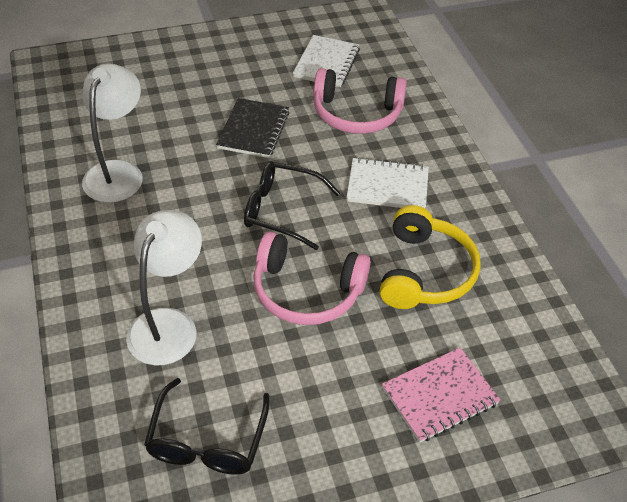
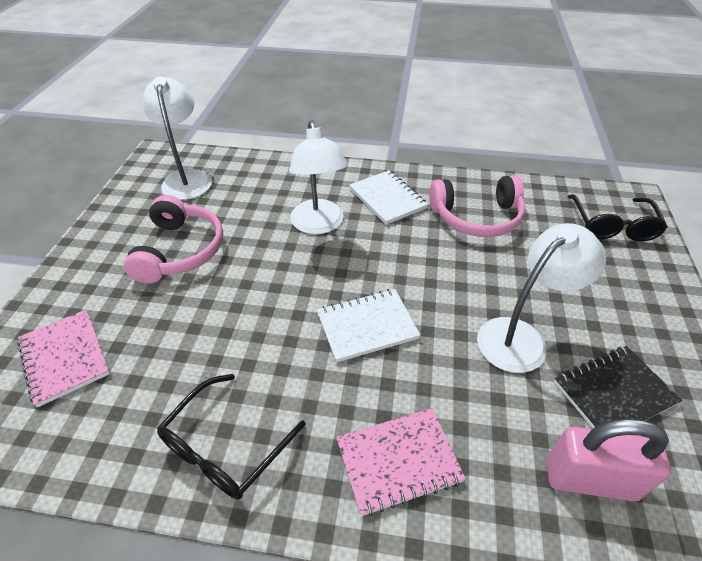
pink notebook: 1 -> 2
pink padlock: 0 -> 1
white lamp: 2 -> 3
yellow headphones: 1 -> 0

